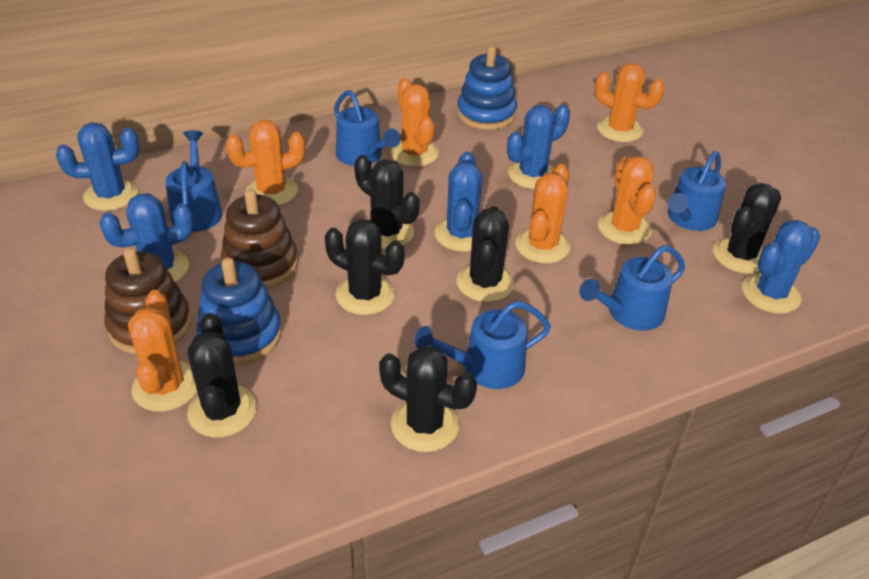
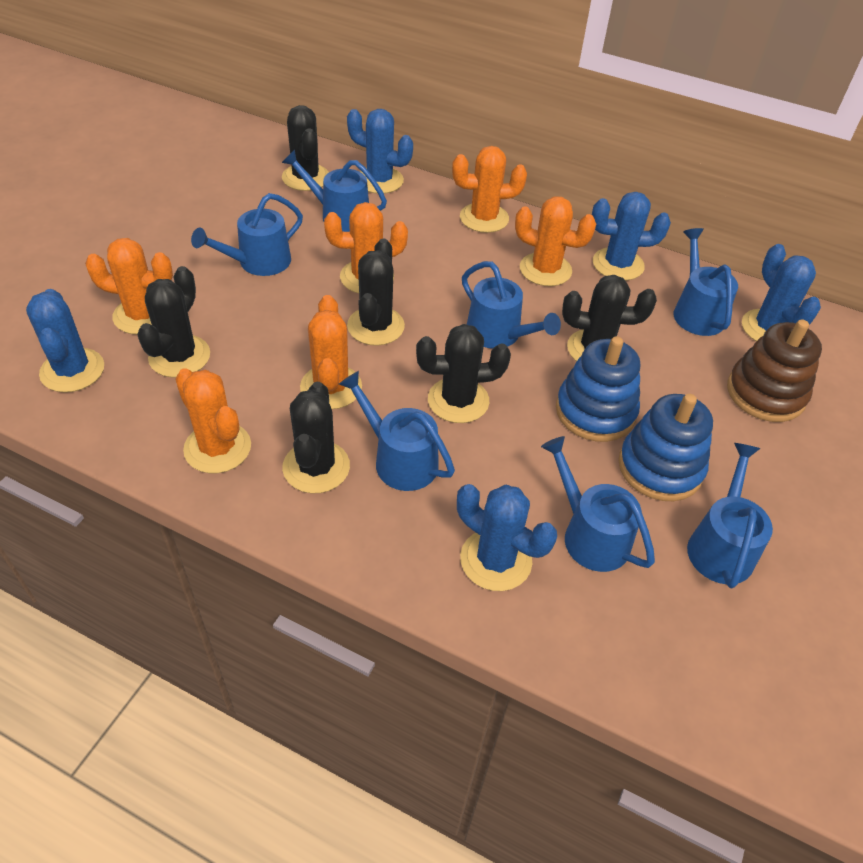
blue watering can: 5 -> 7
brown stacking toy: 2 -> 1

